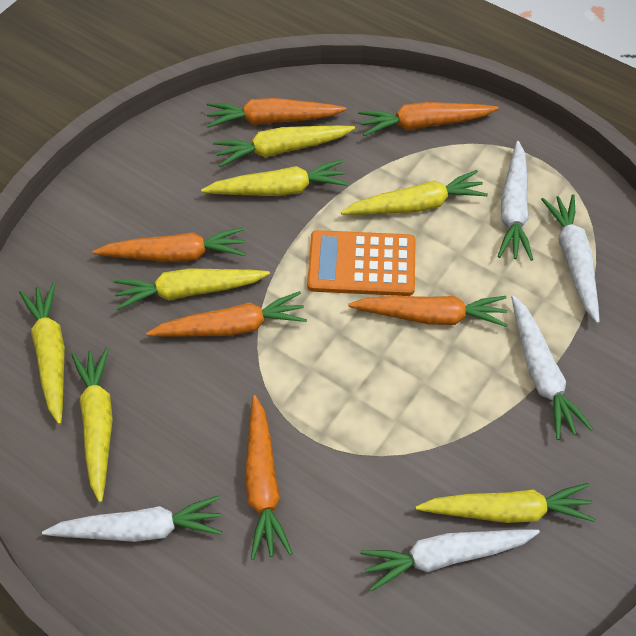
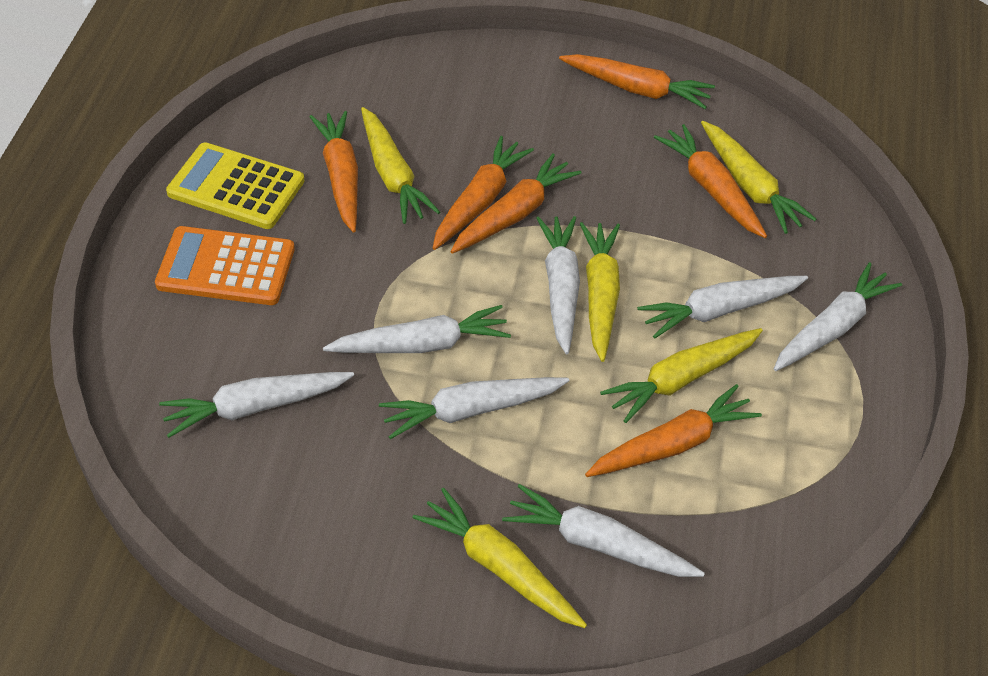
white carrot: 5 -> 7
yellow calculator: 0 -> 1
yellow carrot: 7 -> 5

